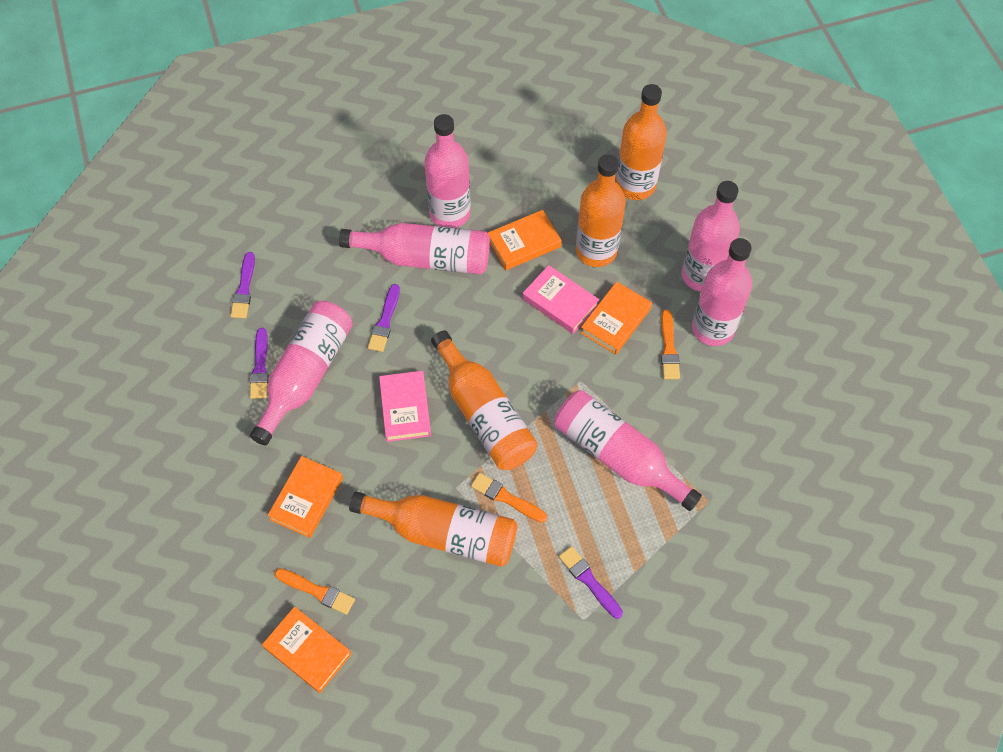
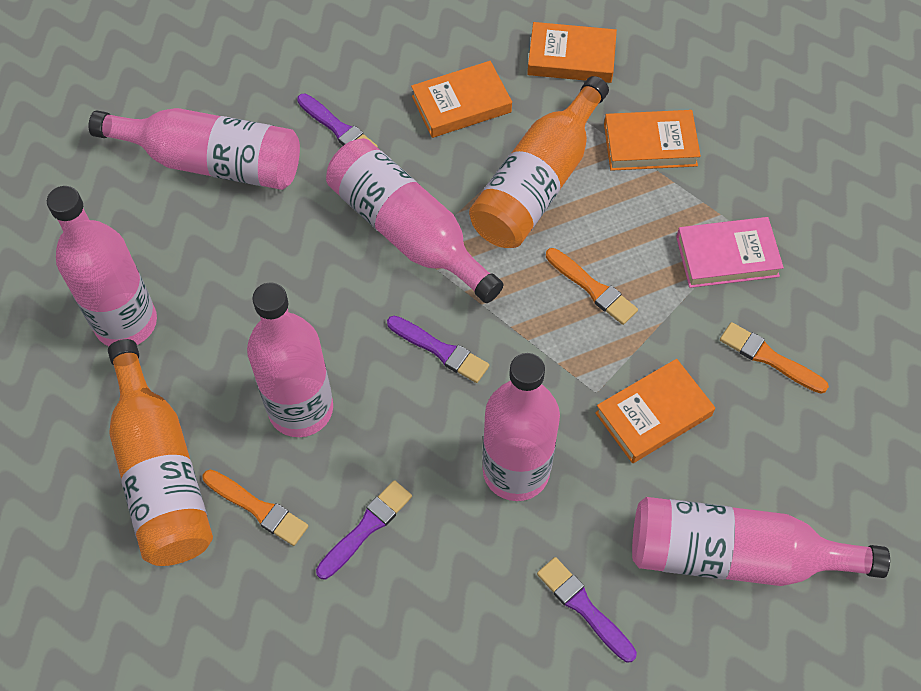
orange bottle: 4 -> 2
pink book: 2 -> 1

